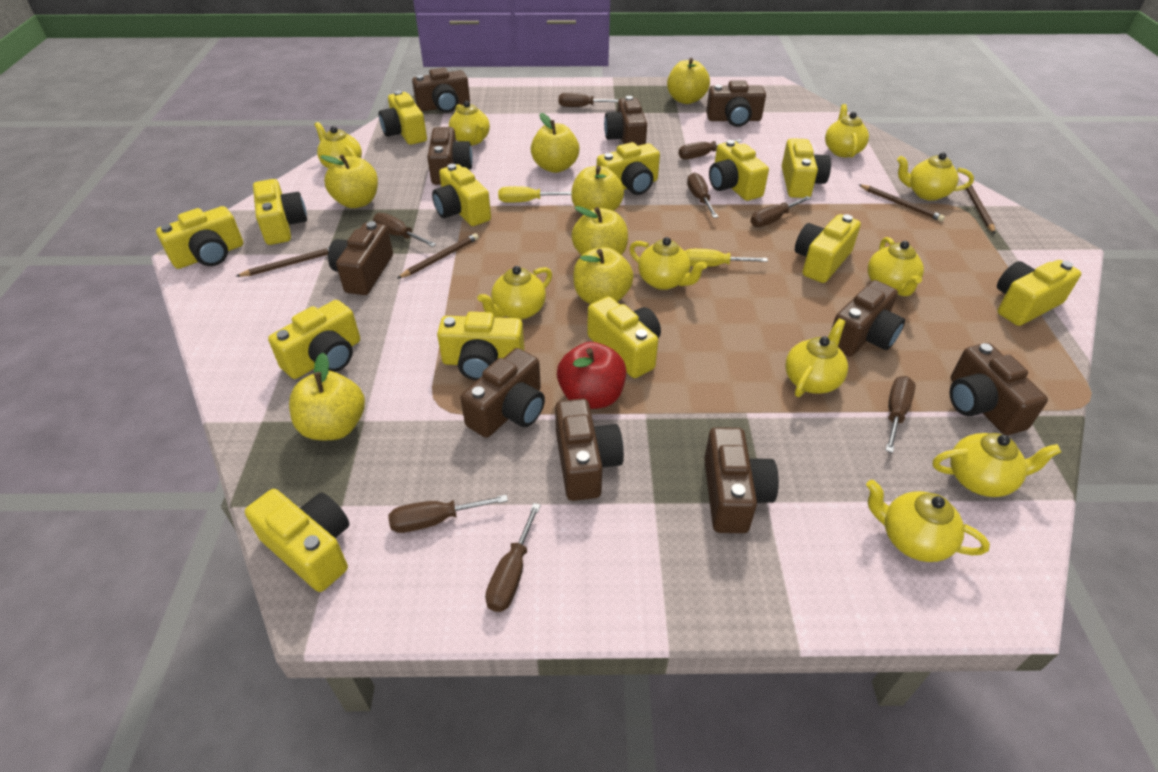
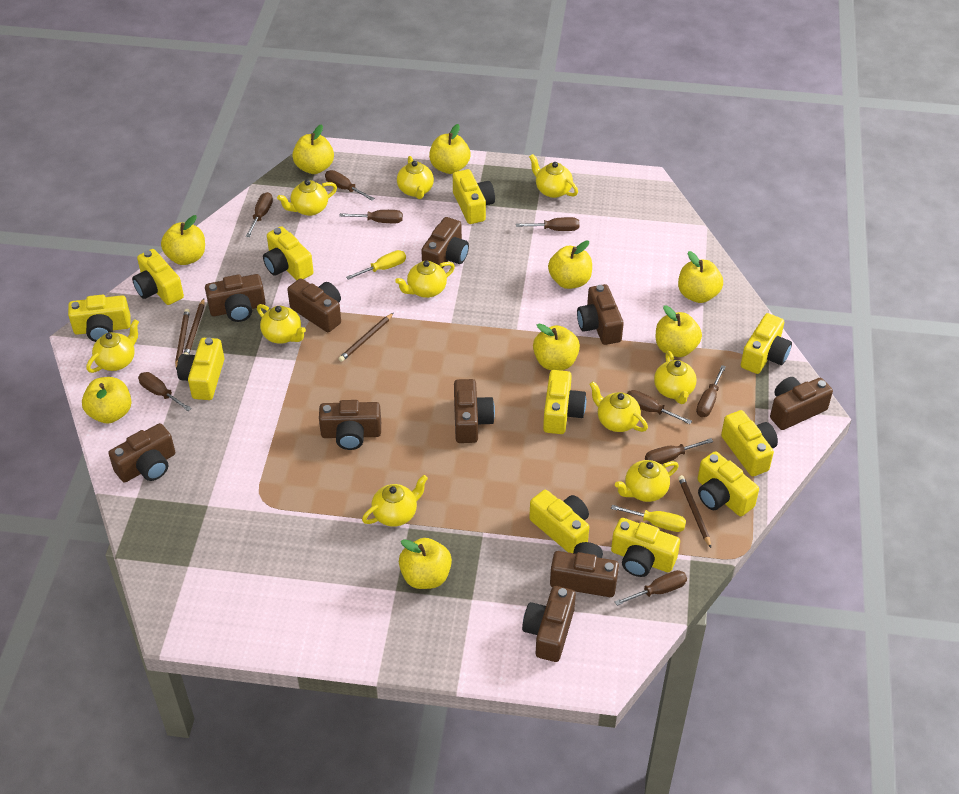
brown screwdriver: 8 -> 9
red apple: 1 -> 0
yellow apple: 7 -> 9
yellow camera: 13 -> 11

